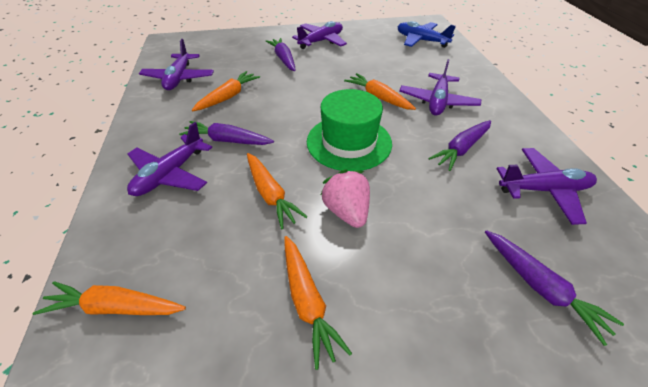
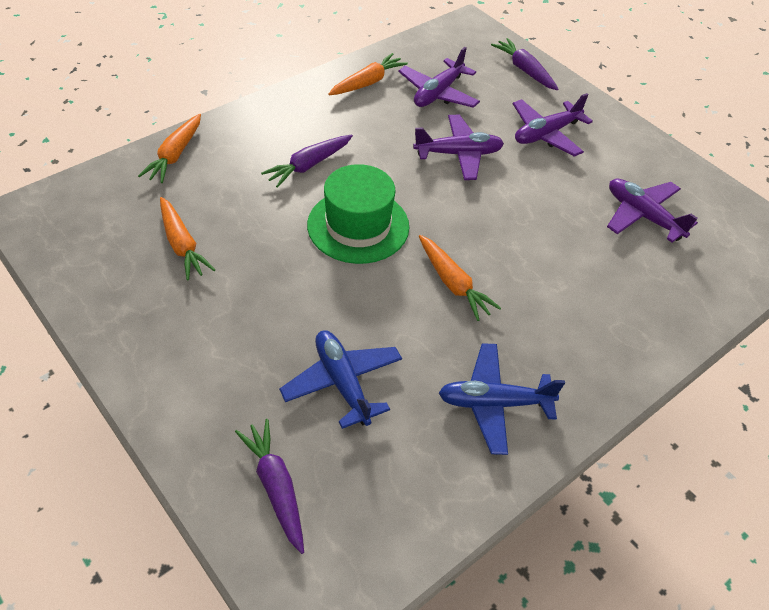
blue plane: 1 -> 2
orange carrot: 5 -> 4
pink strawberry: 1 -> 0
purple carrot: 4 -> 3
purple plane: 5 -> 4

